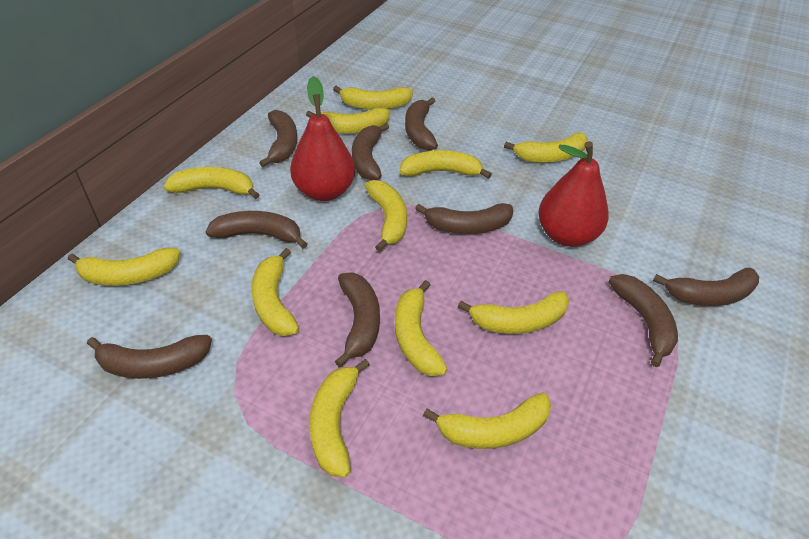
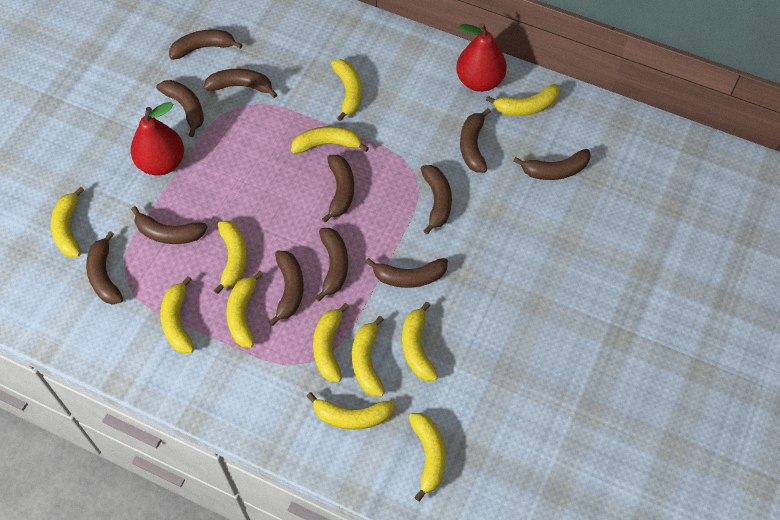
brown banana: 9 -> 12

